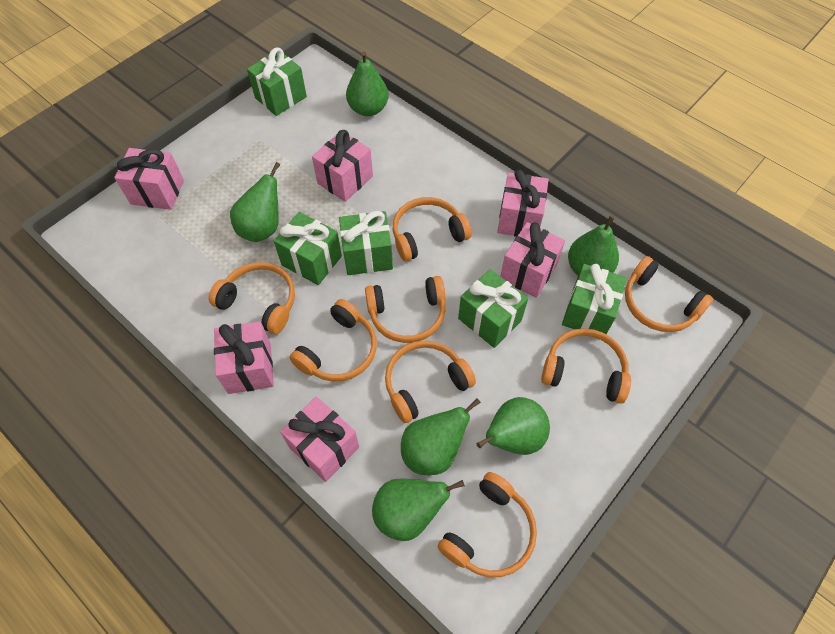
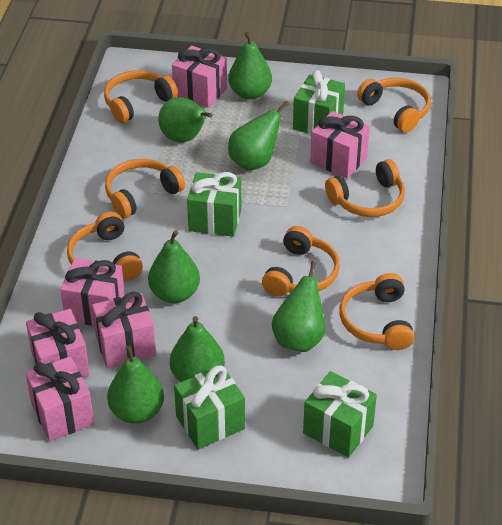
green gift: 5 -> 4
green pear: 6 -> 7
orange headphones: 8 -> 7

